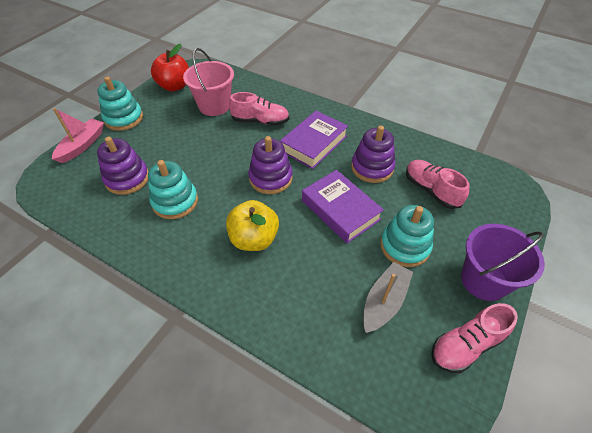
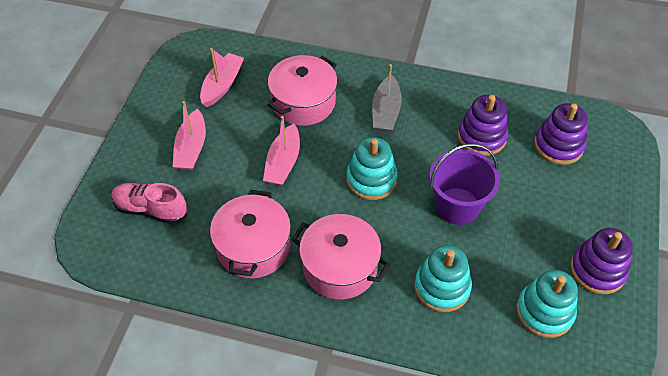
pink boat: 1 -> 3
pink bucket: 1 -> 0
pink pot: 0 -> 3
pink shoe: 3 -> 1
purple book: 2 -> 0
red apple: 1 -> 0
yellow apple: 1 -> 0

